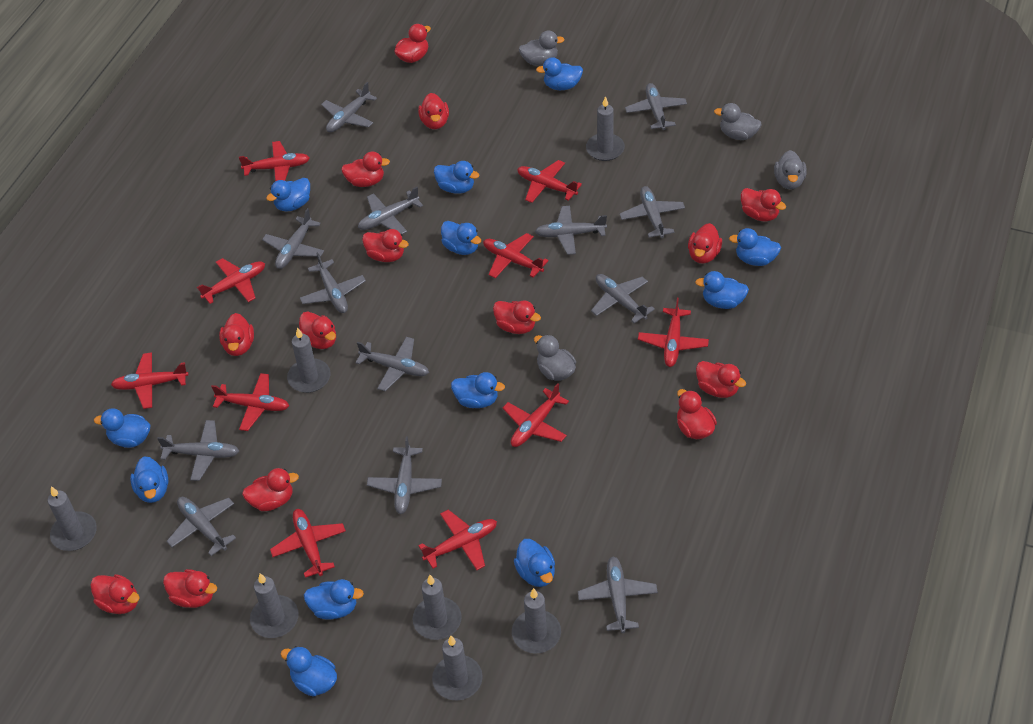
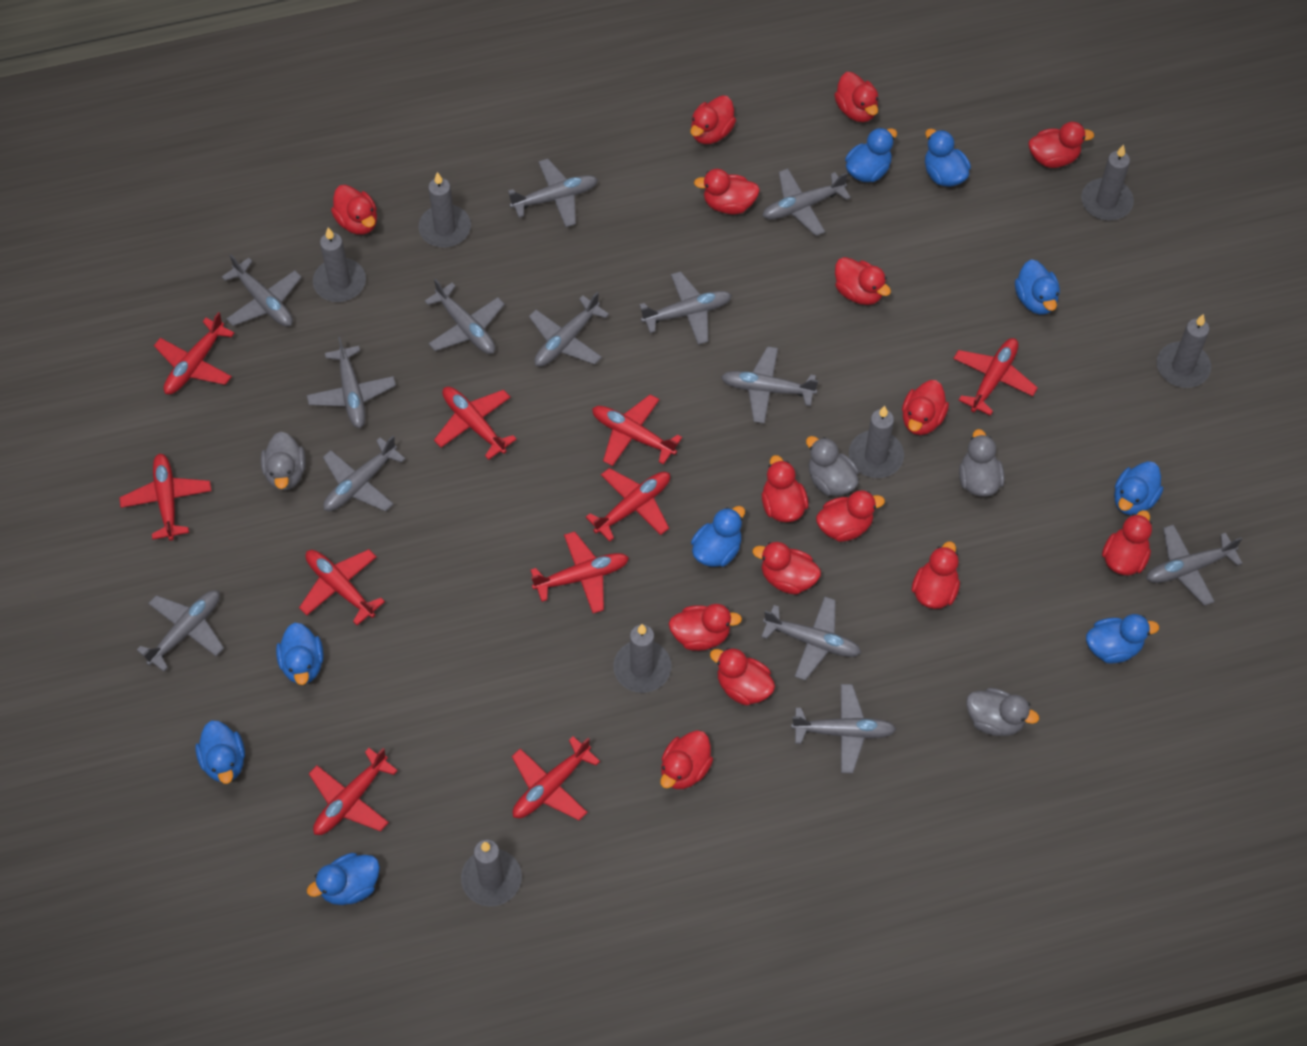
blue duck: 12 -> 9
red duck: 14 -> 15

